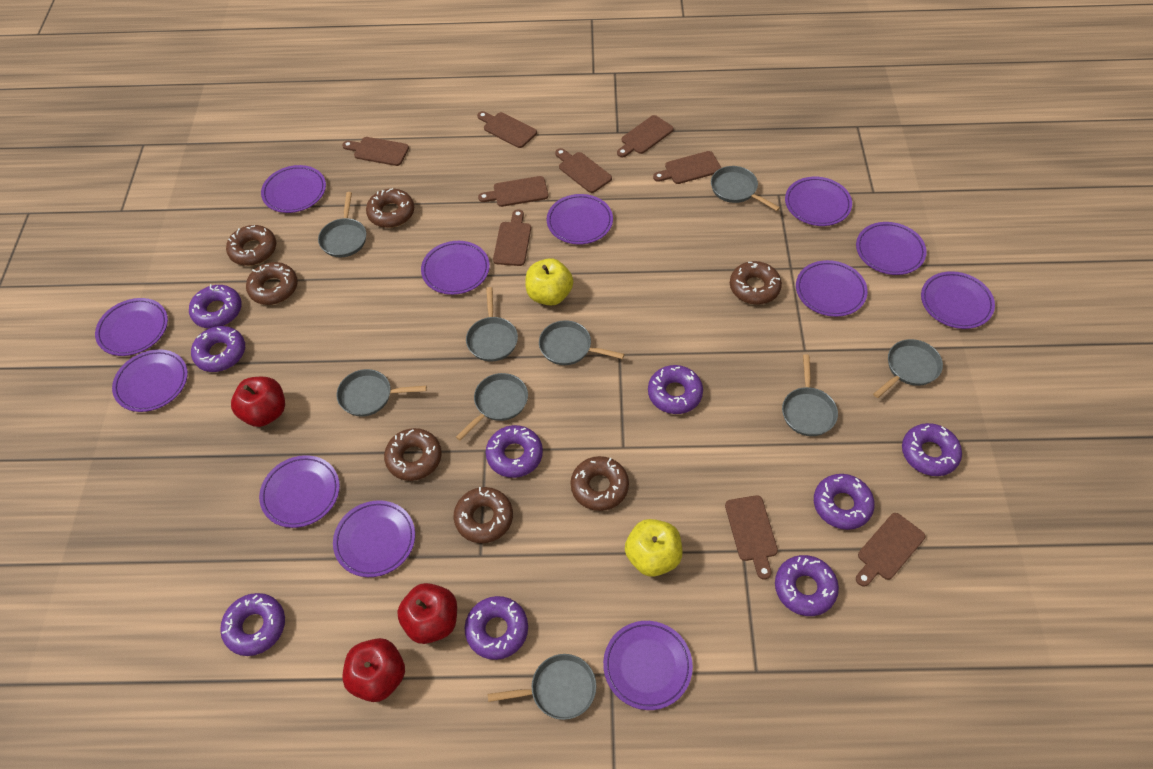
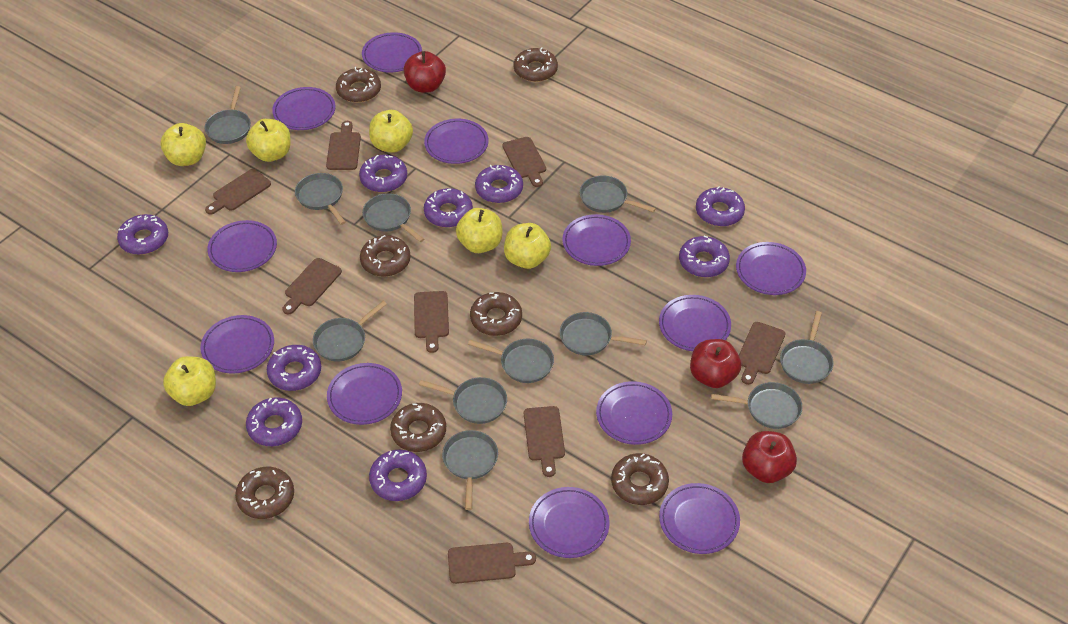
brown cutting board: 9 -> 8
grey pan: 9 -> 11
yellow apple: 2 -> 6

